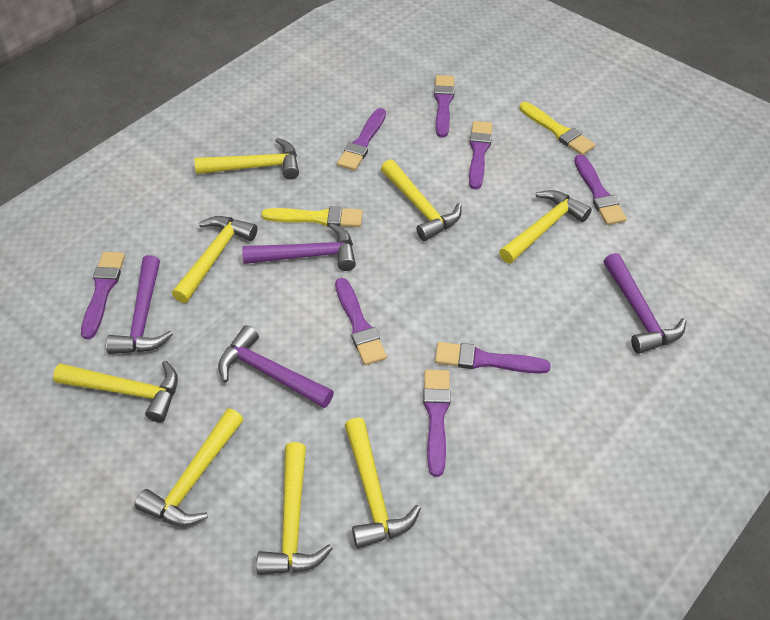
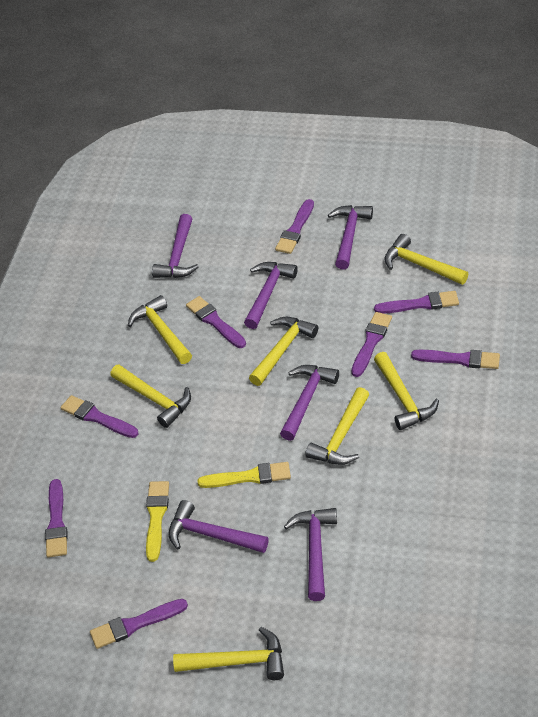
purple hammer: 4 -> 6
yellow hammer: 8 -> 7

